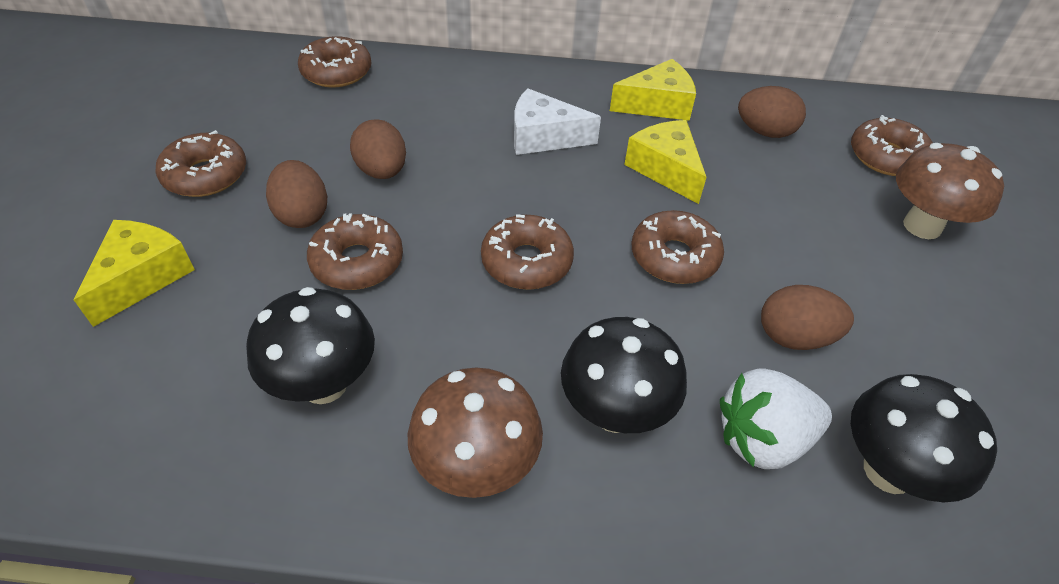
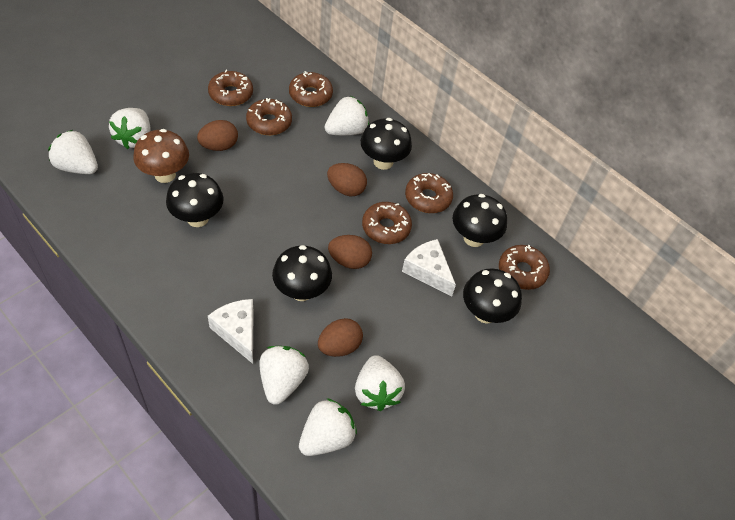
black mushroom: 3 -> 5
brown mushroom: 2 -> 1
white cheese: 1 -> 2
white strawberry: 1 -> 6
yellow cheese: 3 -> 0

